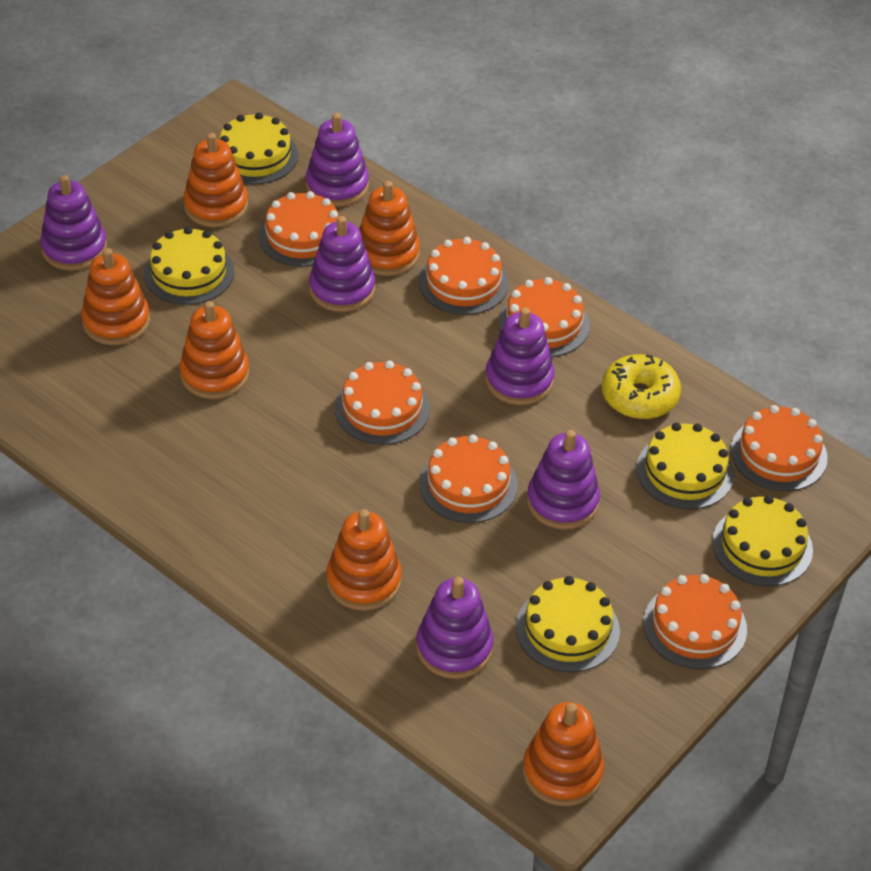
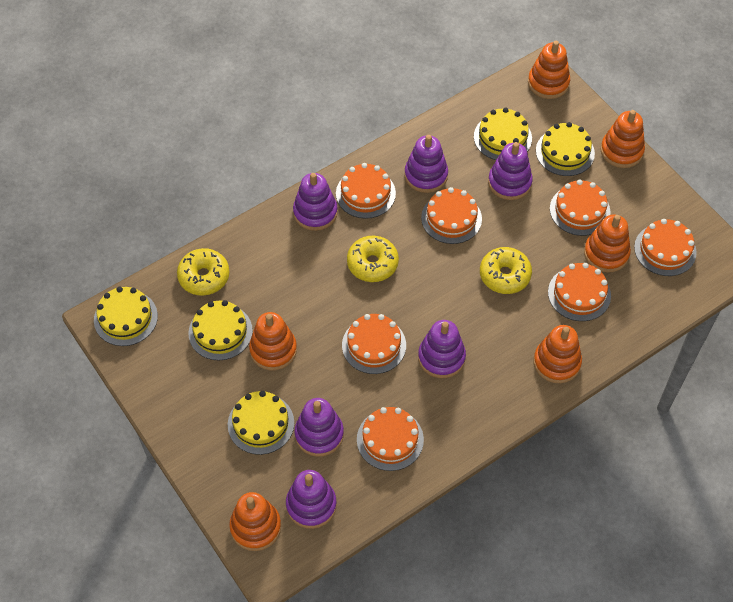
yellow donut: 1 -> 3

